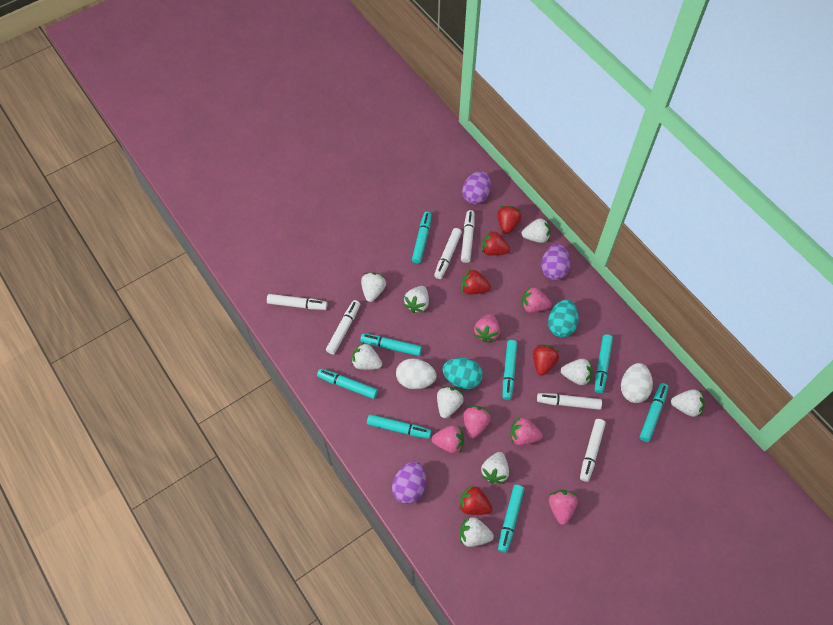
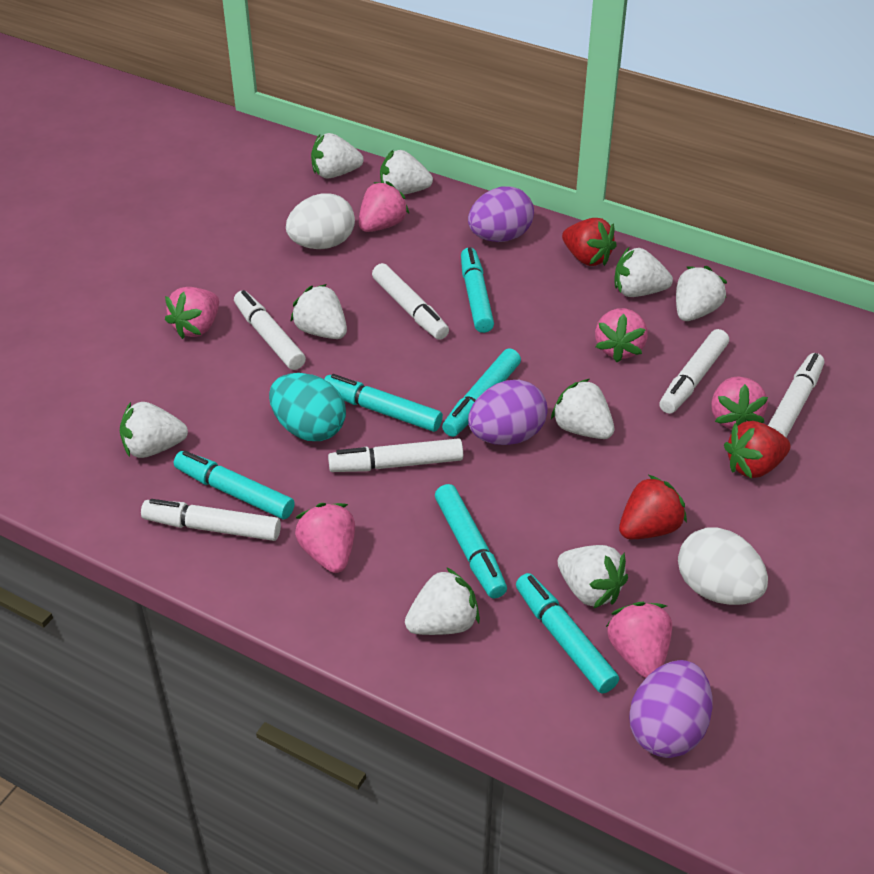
red strawberry: 5 -> 3
turquoise egg: 2 -> 1
turquoise marker: 8 -> 6

